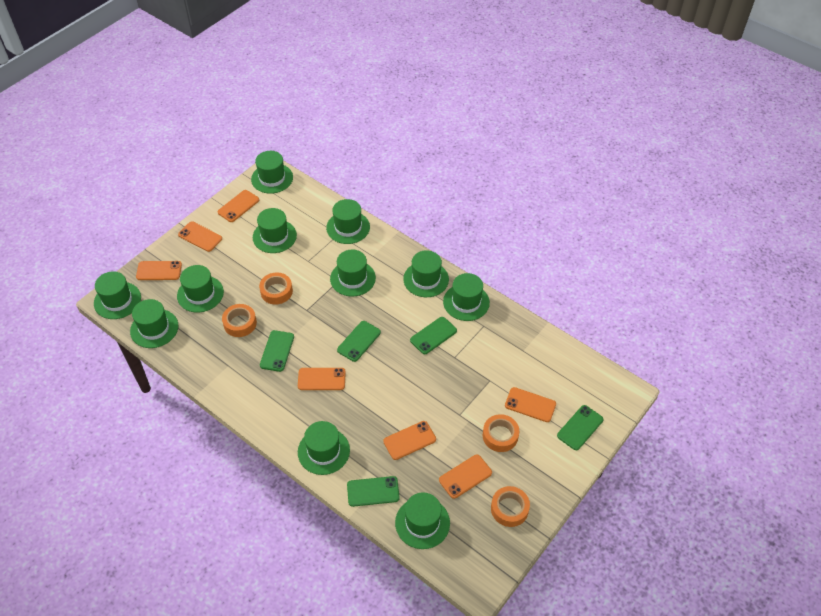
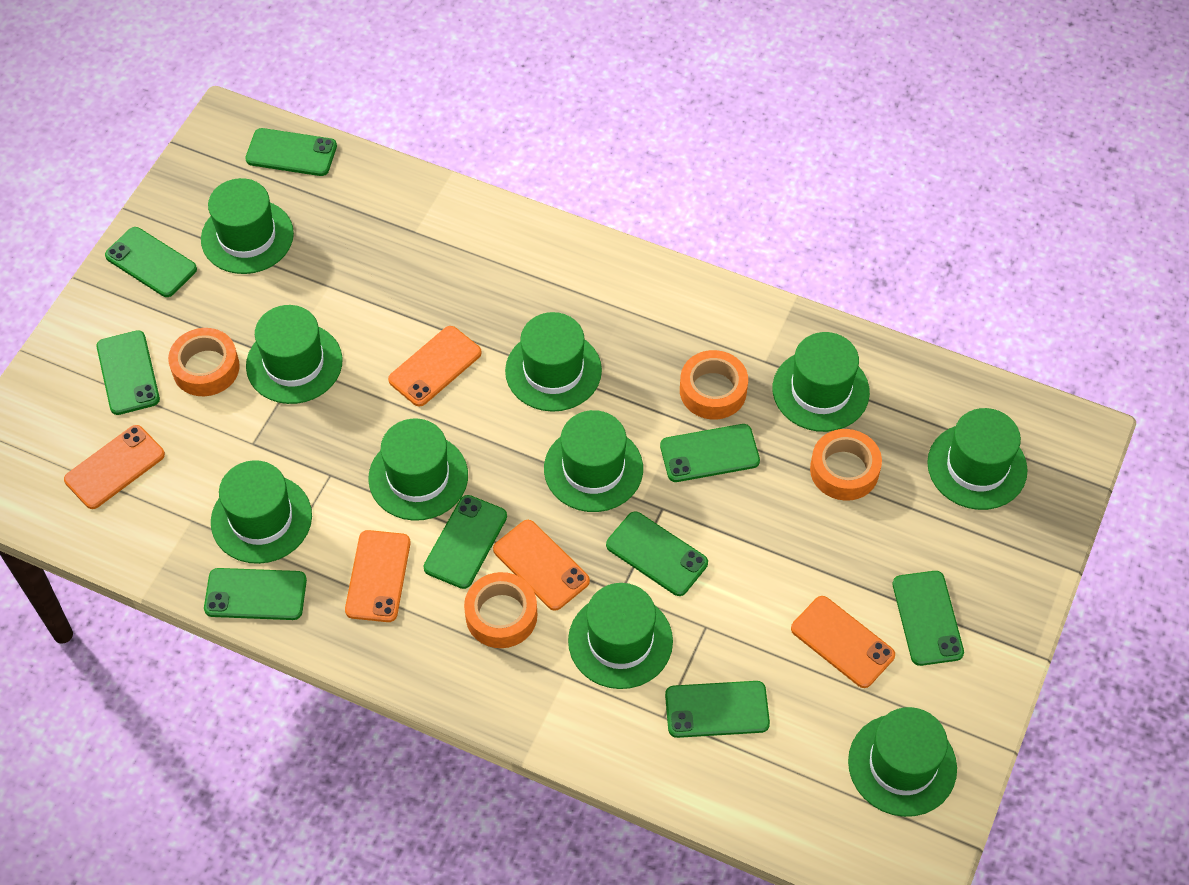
green hat: 11 -> 10
green phone: 5 -> 9
orange phone: 7 -> 5

